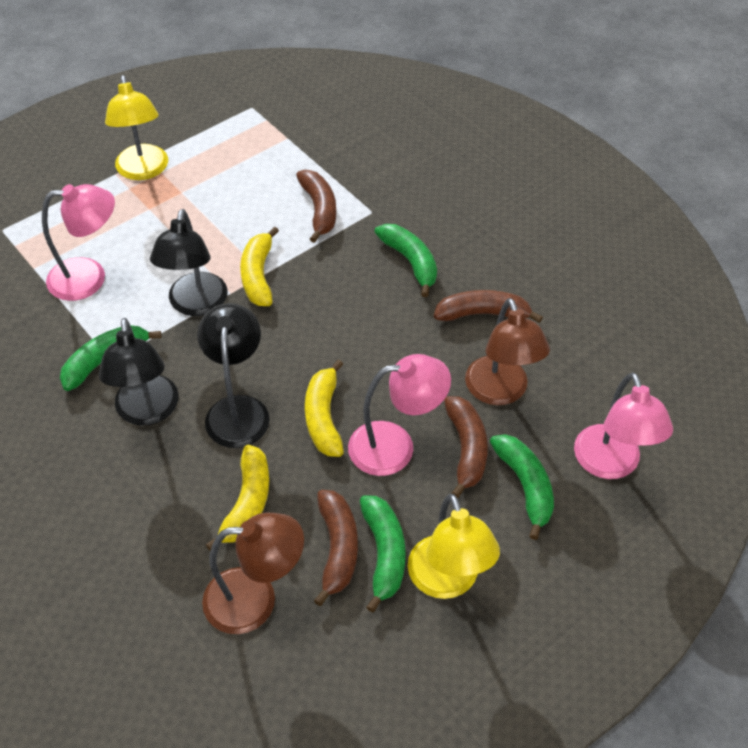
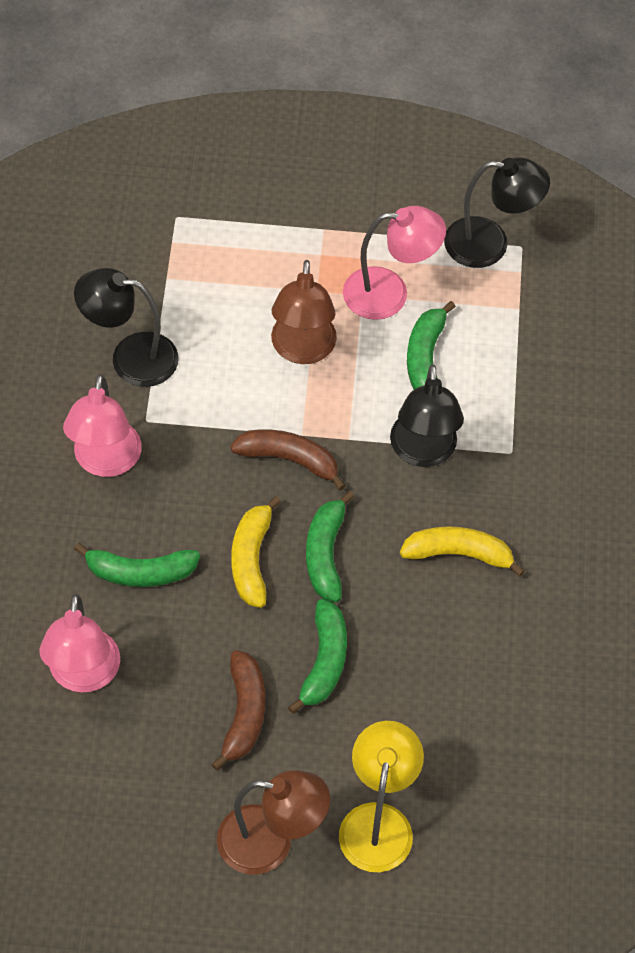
brown banana: 4 -> 2
yellow banana: 3 -> 2
yellow lamp: 2 -> 1

